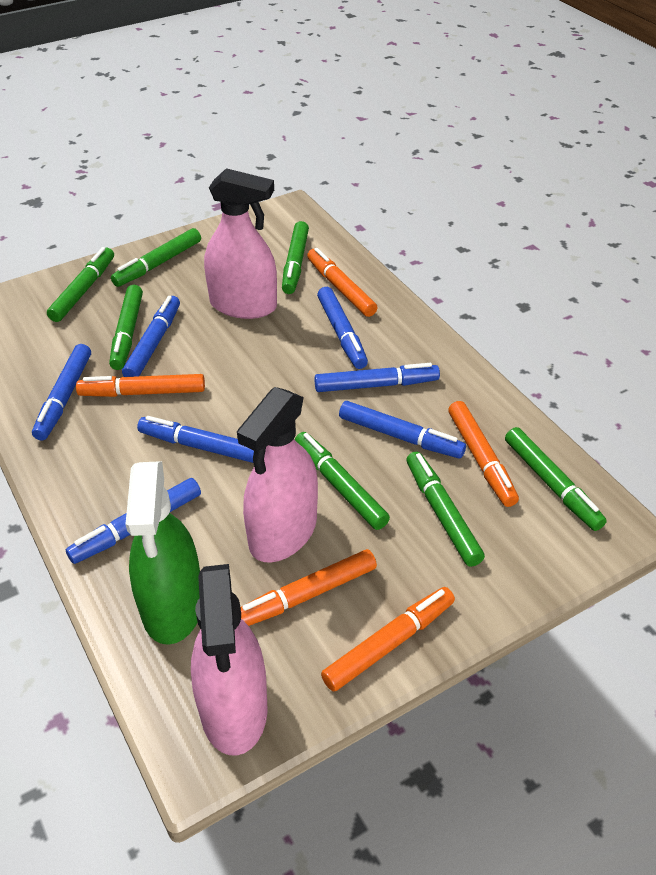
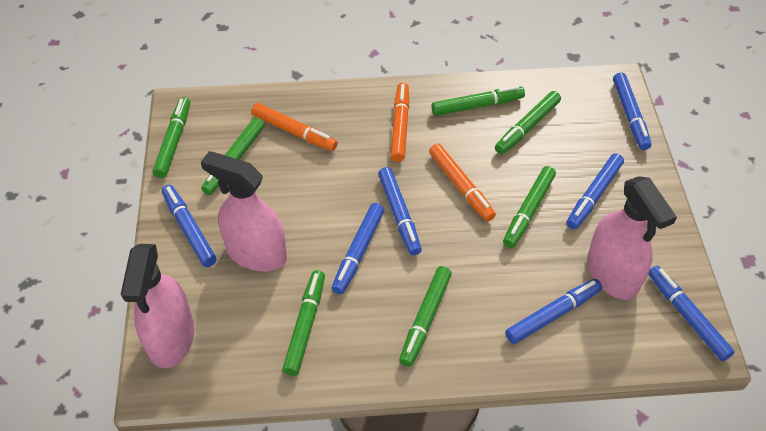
green spray bottle: 1 -> 0
orange marker: 5 -> 3

